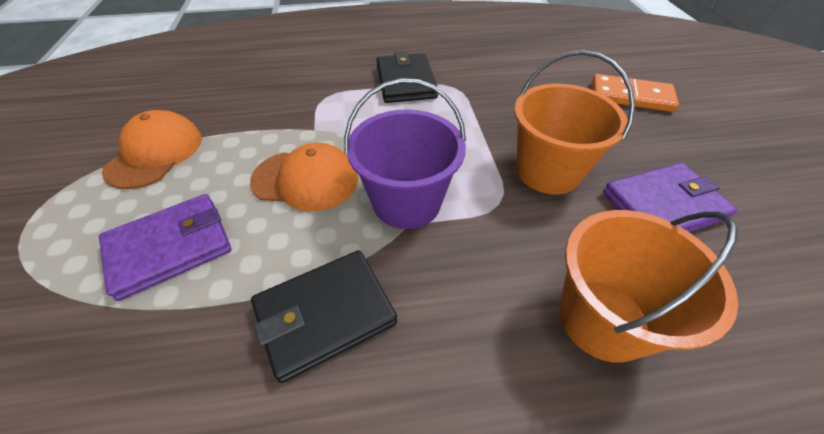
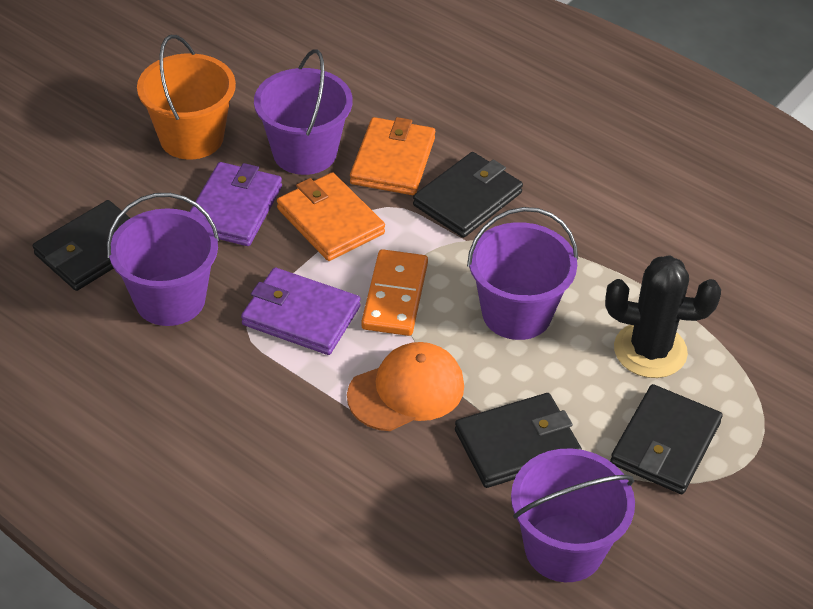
black cactus: 0 -> 1
black wallet: 2 -> 4
orange bucket: 2 -> 1
orange cap: 2 -> 1
orange wallet: 0 -> 2
purple bucket: 1 -> 4

